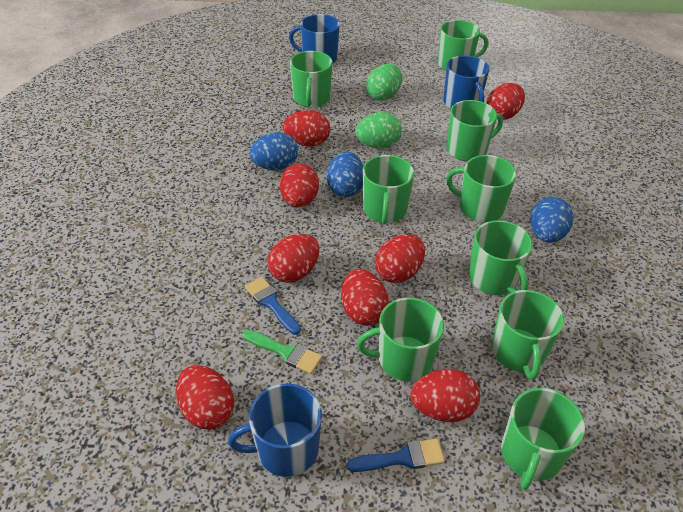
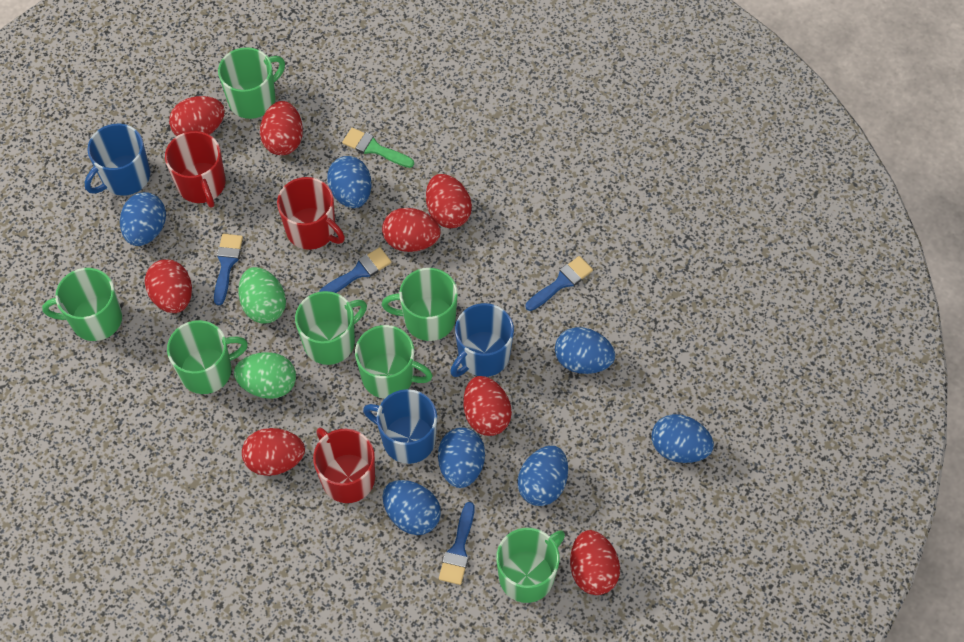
blue brush: 2 -> 4
blue egg: 3 -> 7
green mug: 9 -> 7
red mug: 0 -> 3

